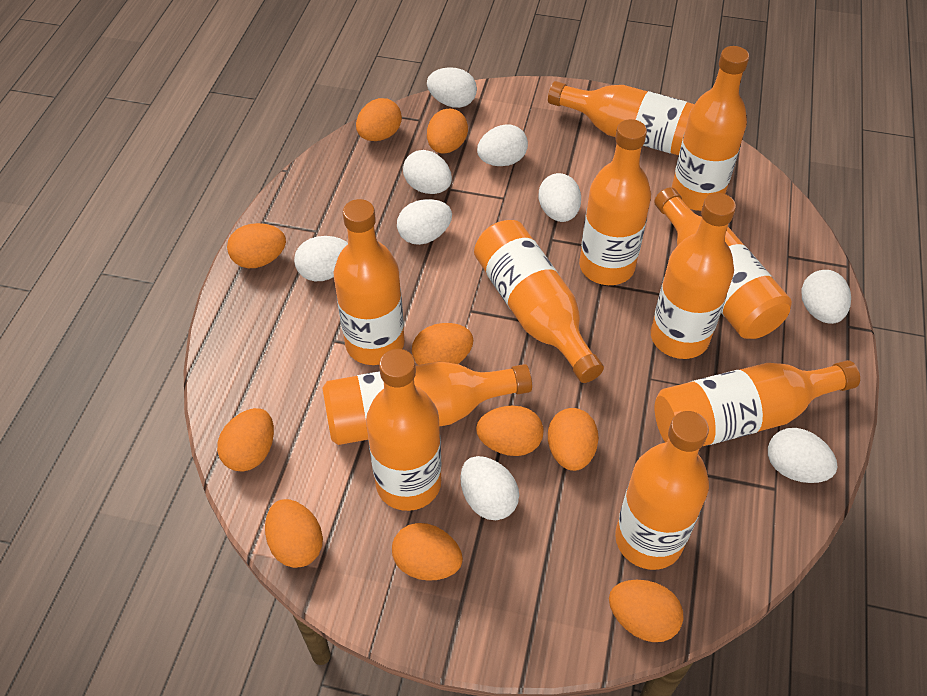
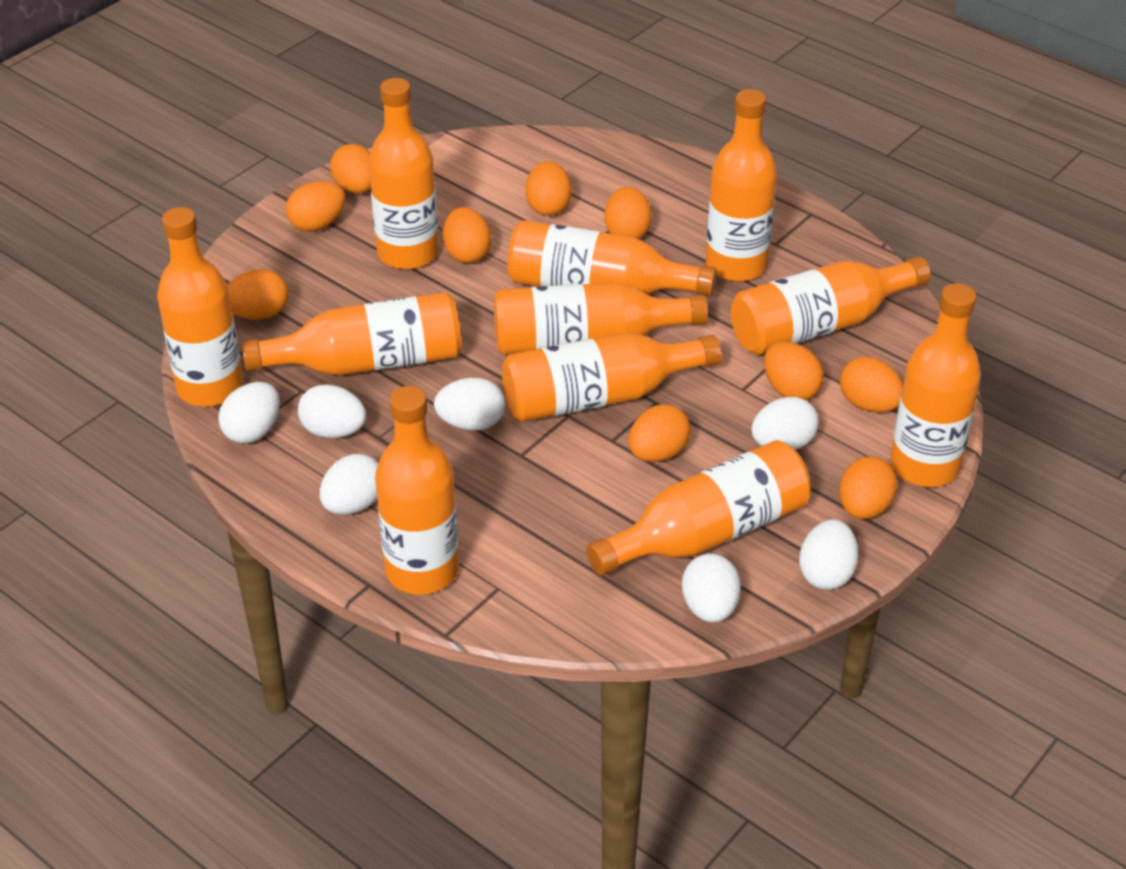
white egg: 9 -> 7

